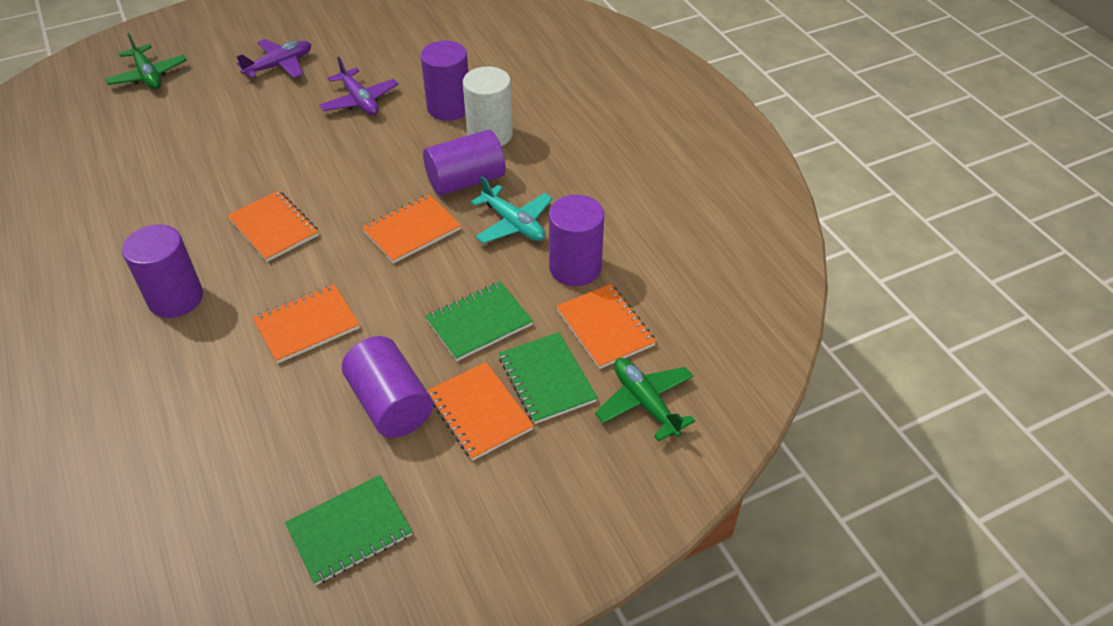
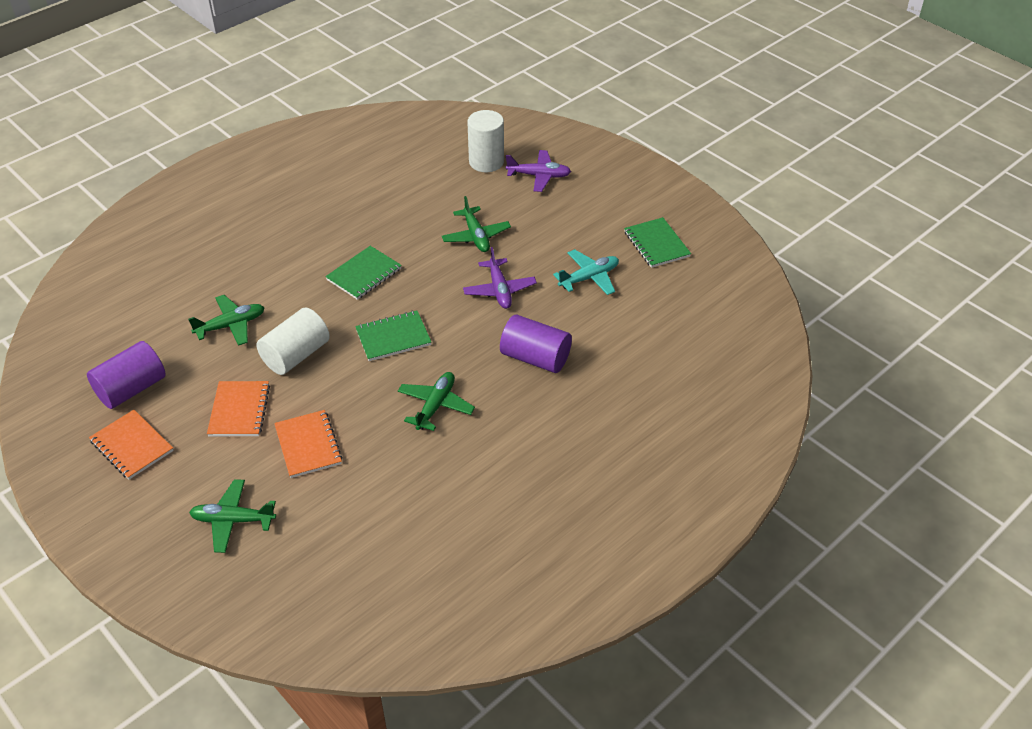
green plane: 2 -> 4
orange notebook: 5 -> 3
purple cylinder: 5 -> 2
white cylinder: 1 -> 2

